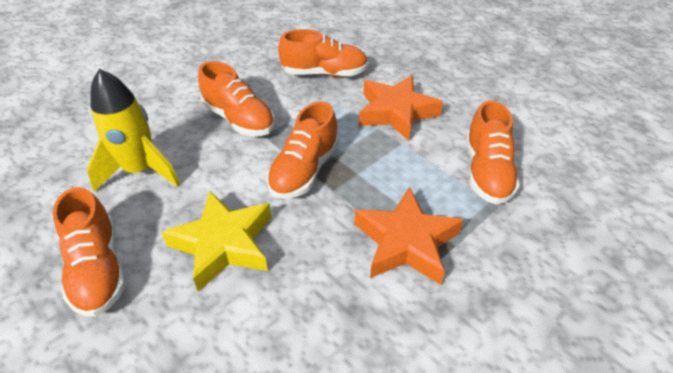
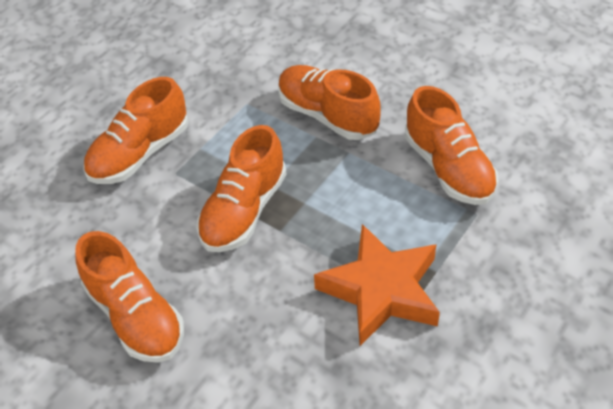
orange star: 2 -> 1
yellow rocket: 1 -> 0
yellow star: 1 -> 0

